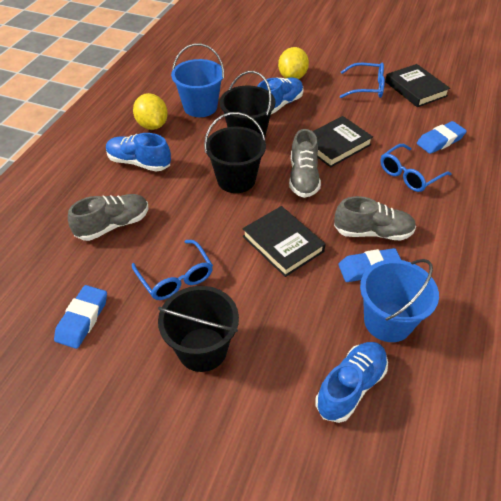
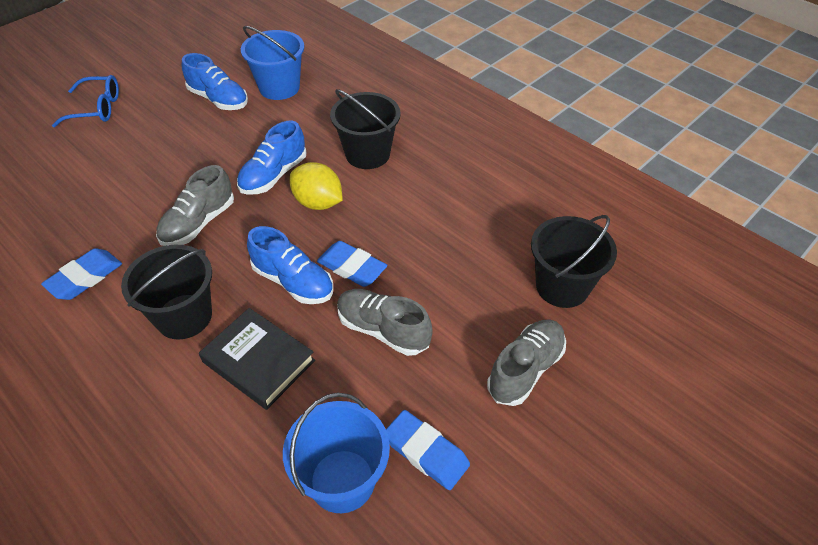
black book: 3 -> 1
blue glasses: 3 -> 1
yellow lemon: 2 -> 1

